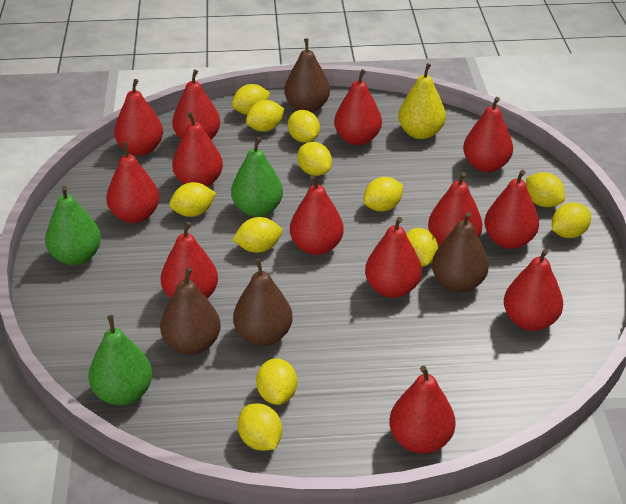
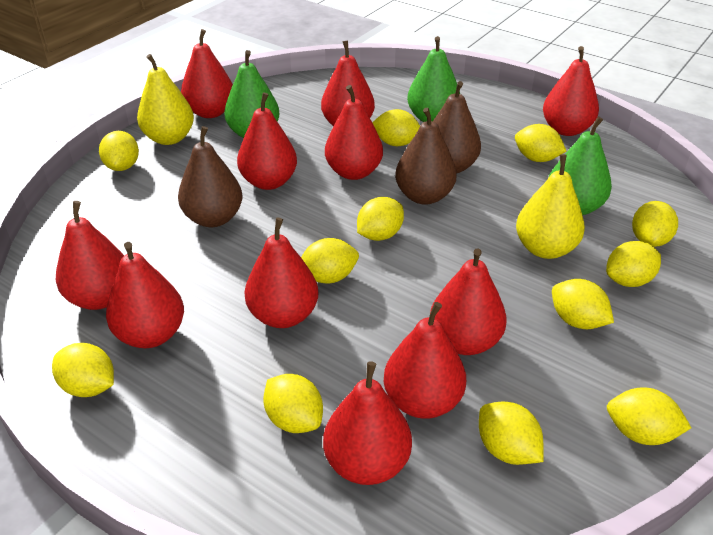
brown pear: 4 -> 3
red pear: 13 -> 11
yellow pear: 1 -> 2

